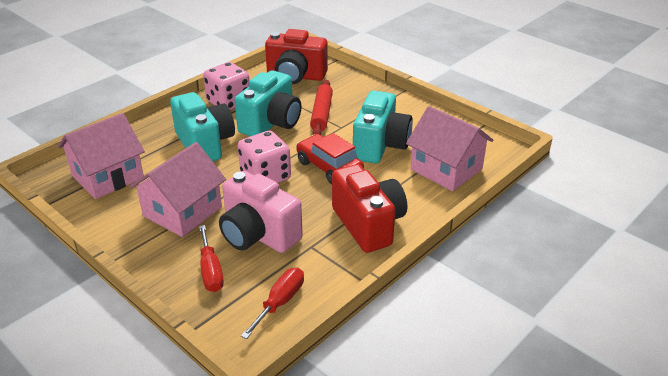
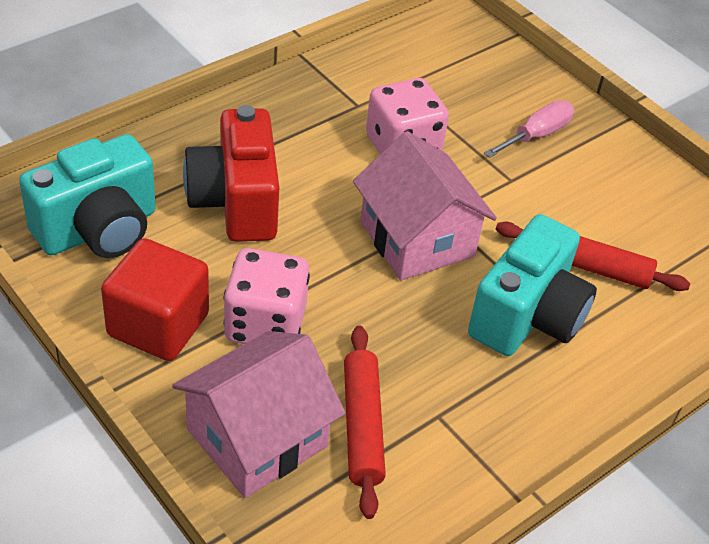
pink camera: 1 -> 0
pink house: 3 -> 2
pink screwdriver: 0 -> 1
red camera: 2 -> 1
red car: 1 -> 0
red cube: 0 -> 1
red rolling pin: 1 -> 2
red screwdriver: 2 -> 0
turquoise camera: 3 -> 2

